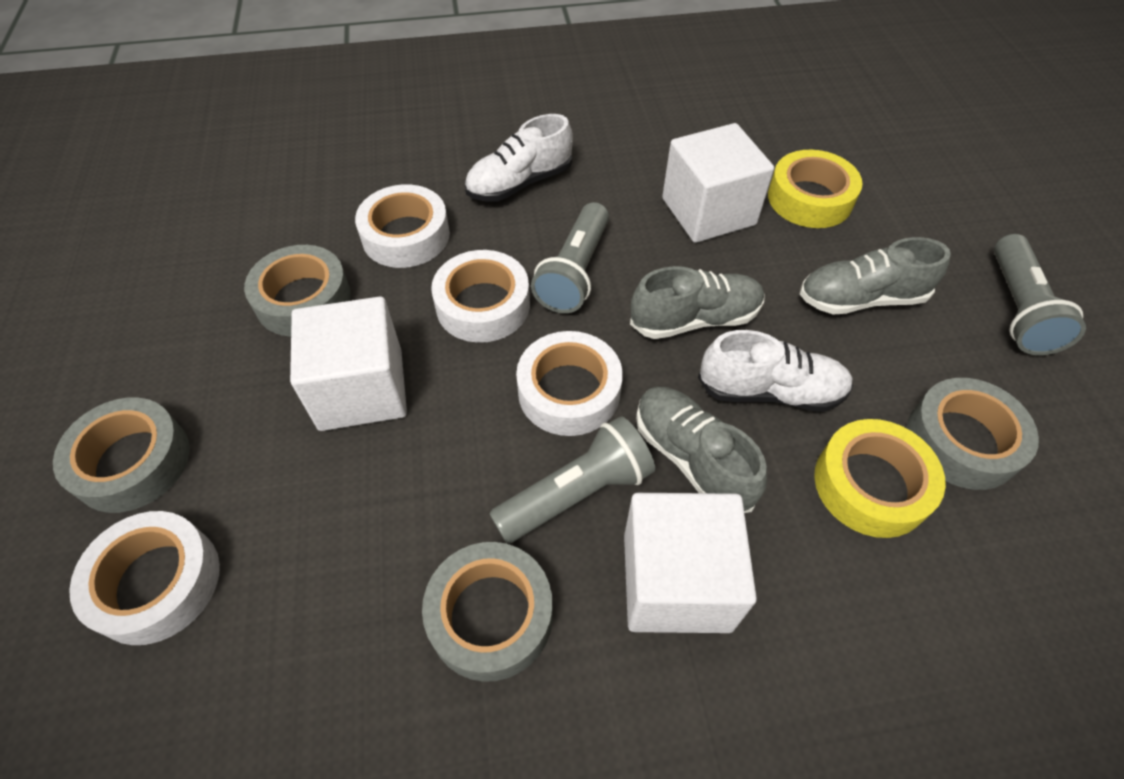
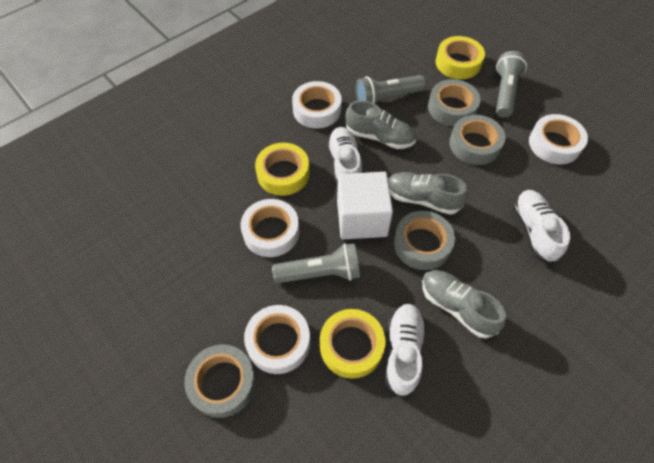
white cube: 3 -> 1
white shoe: 2 -> 3
yellow tape: 2 -> 3

